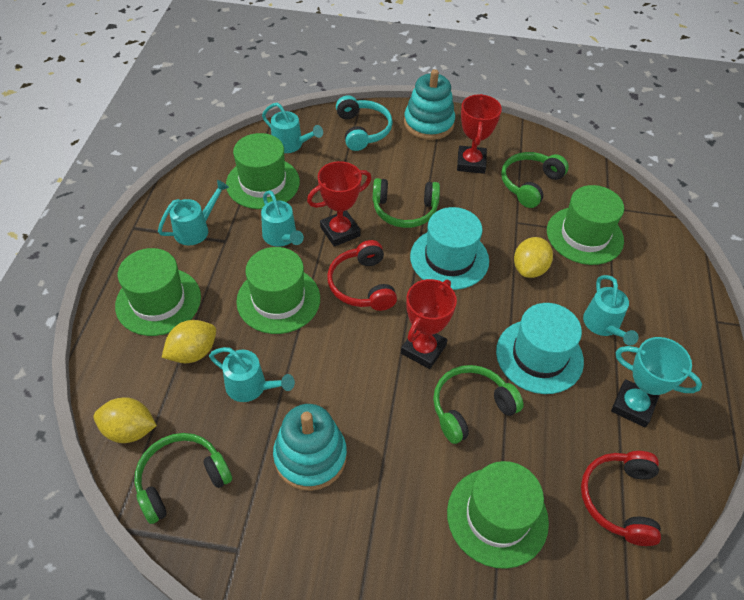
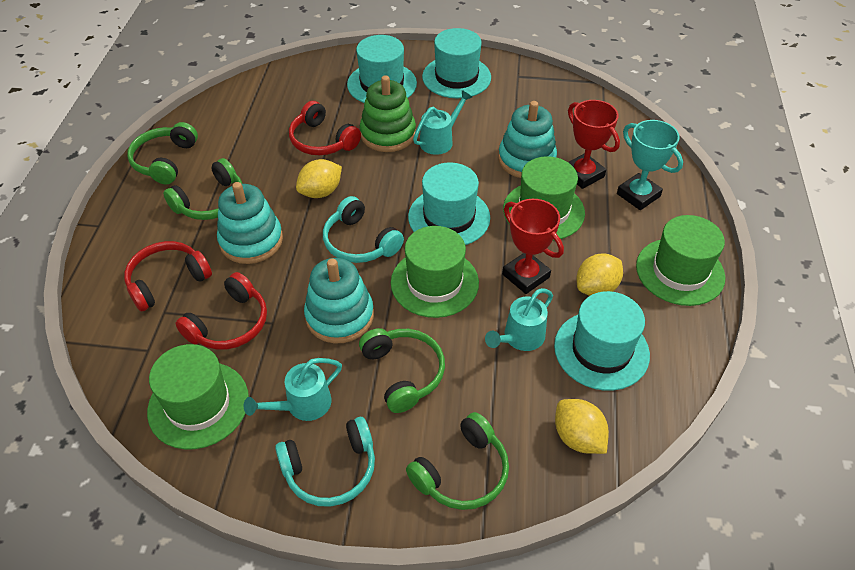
green hat: 5 -> 4
green stacking toy: 0 -> 1
red headphones: 2 -> 3
red trophy: 3 -> 2
turquoise hat: 2 -> 4
turquoise headphones: 1 -> 2
turquoise stacking toy: 2 -> 3
turquoise watering can: 5 -> 3

